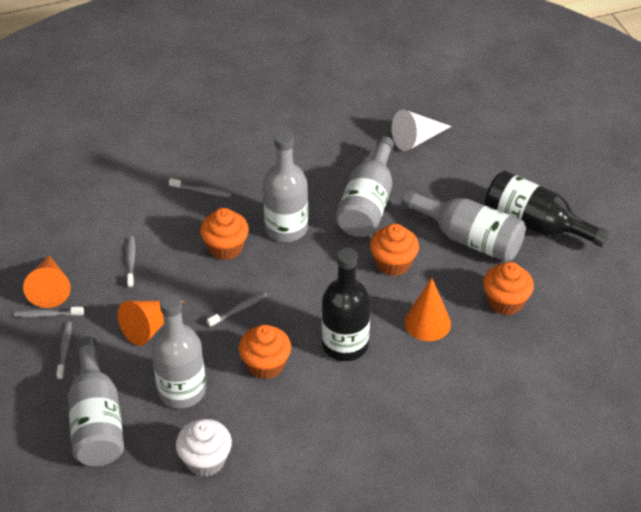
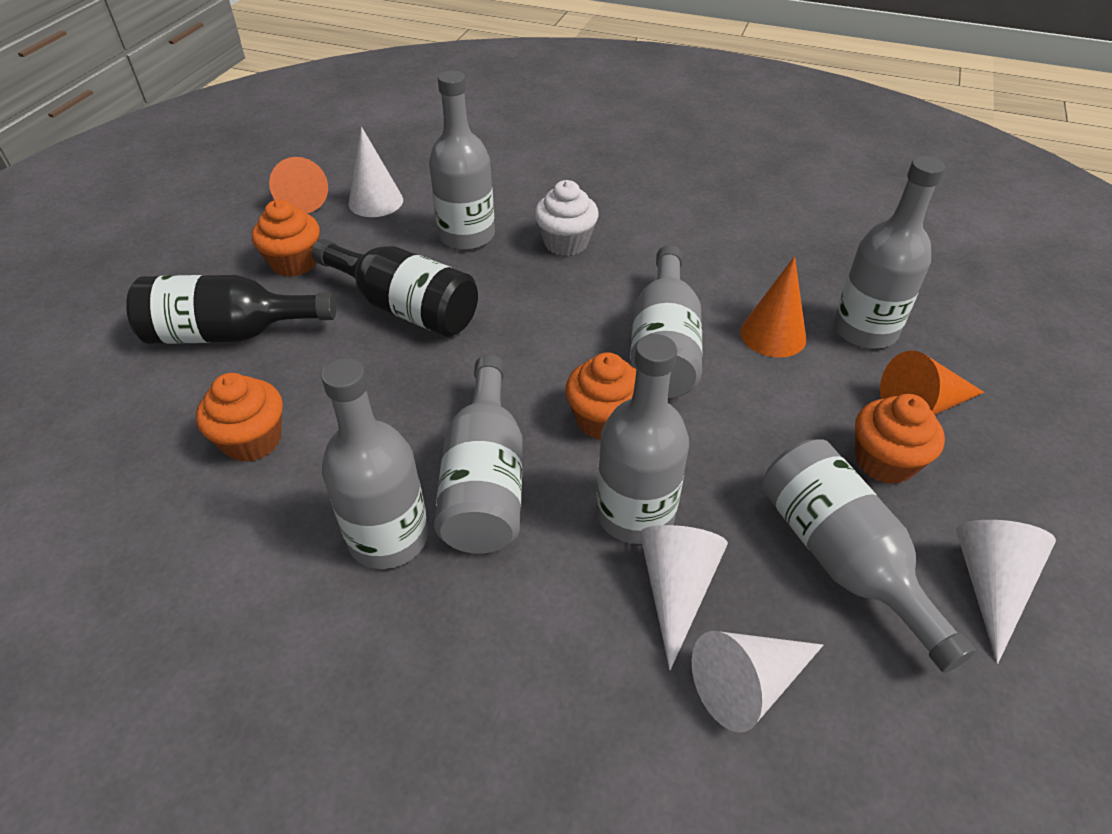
grey bottle: 5 -> 7
grey toothbrush: 5 -> 0
white cone: 1 -> 4

